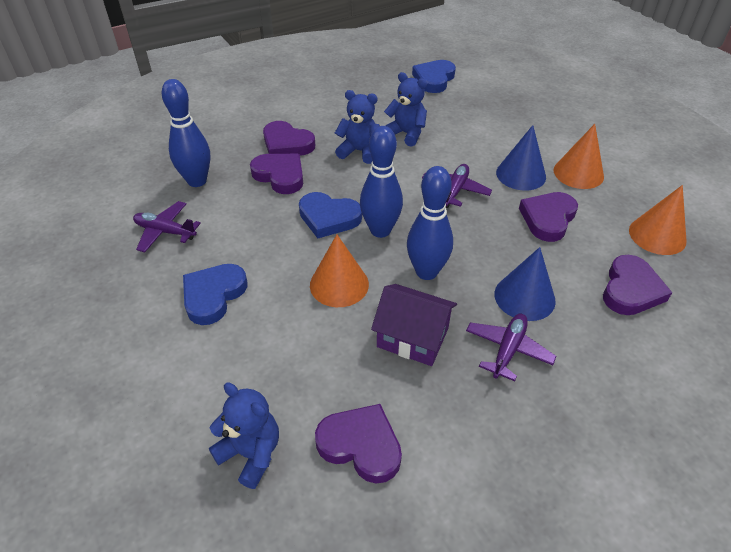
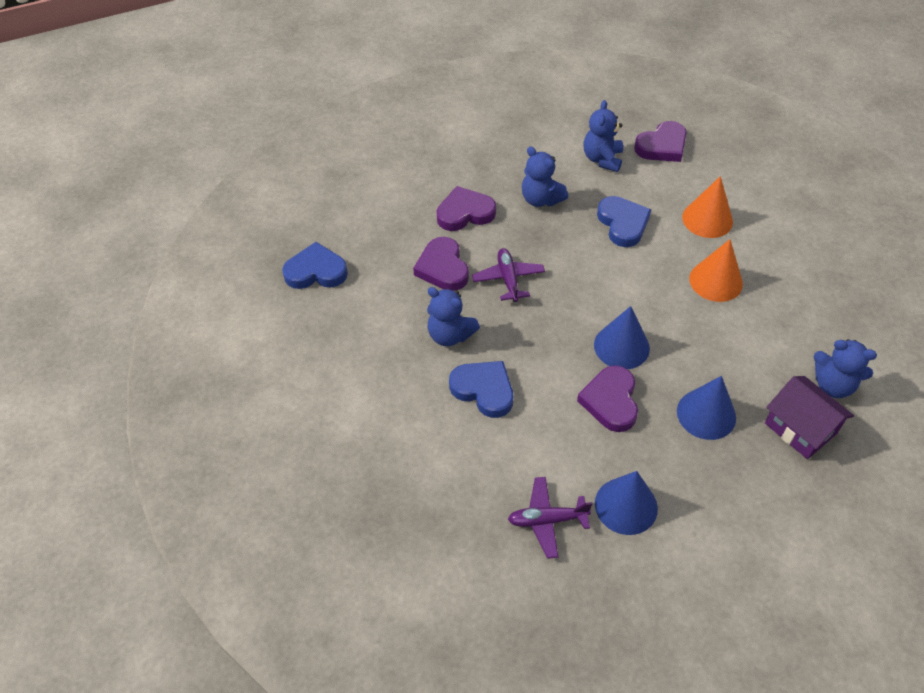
blue bowling pin: 3 -> 0
blue cone: 2 -> 3
blue teddy bear: 3 -> 4
orange cone: 3 -> 2
purple heart: 5 -> 4
purple plane: 3 -> 2

